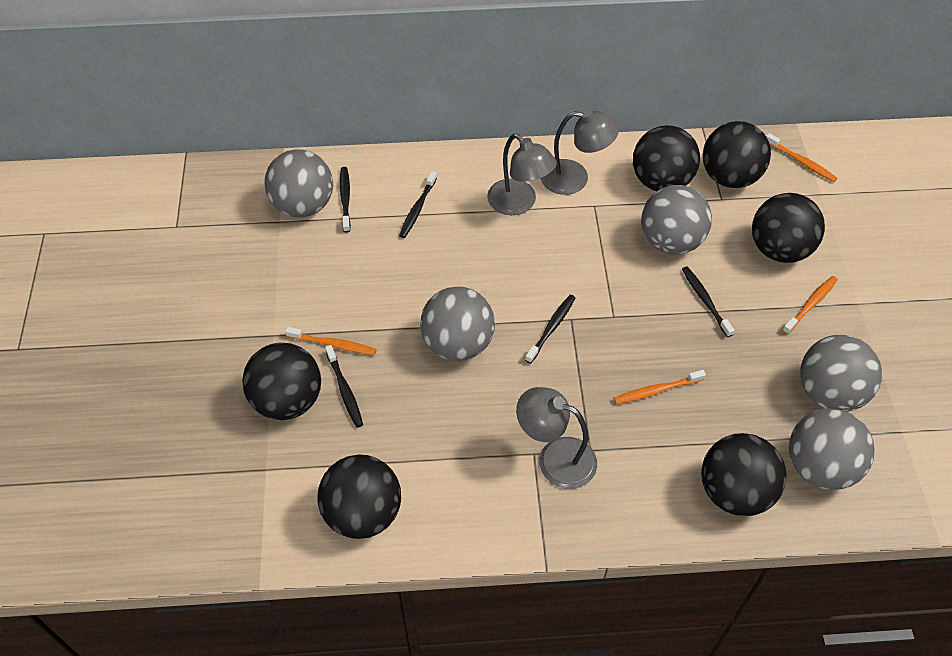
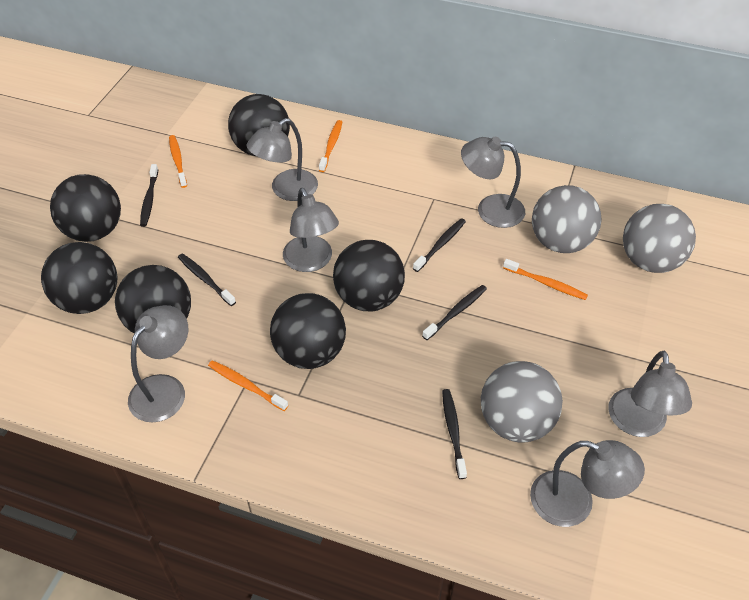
grey ball: 5 -> 3
grey lamp: 3 -> 6

